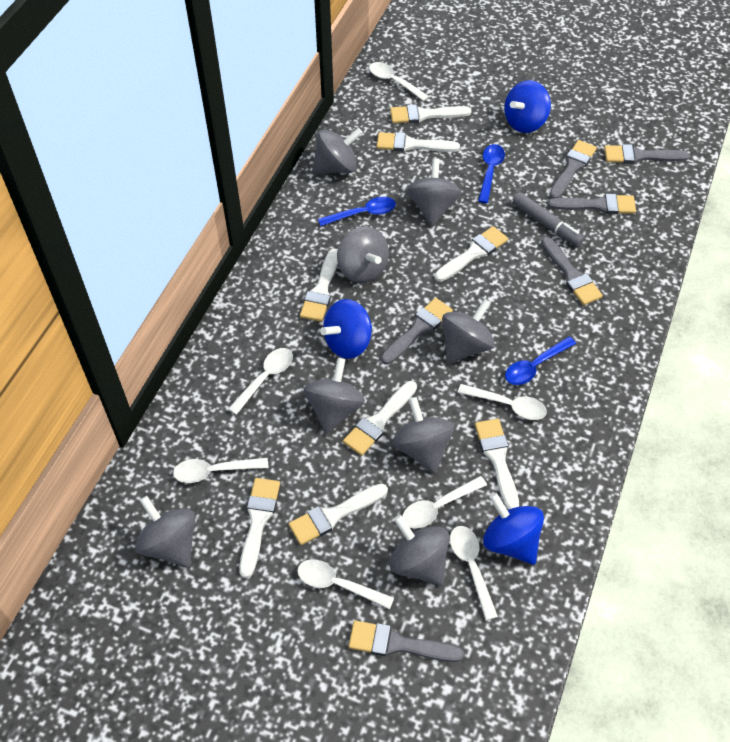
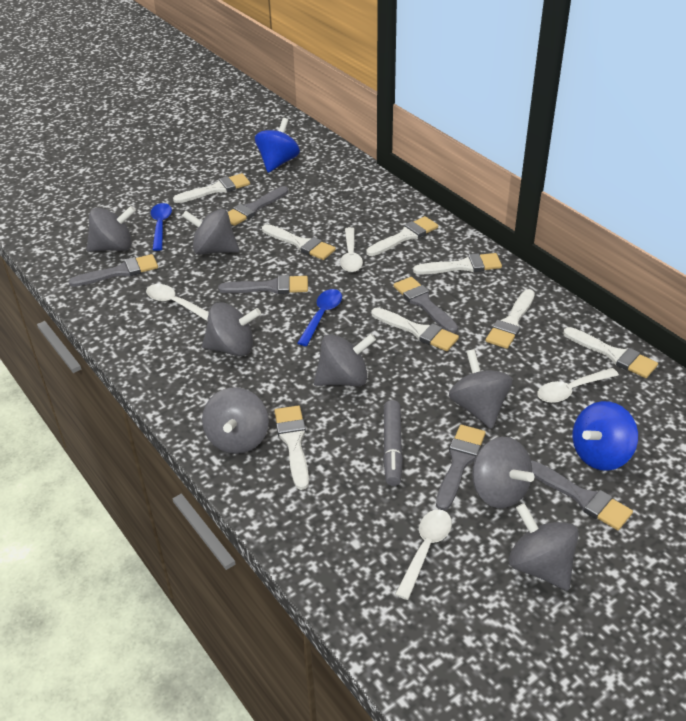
blue spinning top: 3 -> 2
blue spoon: 3 -> 2
white spoon: 7 -> 4

